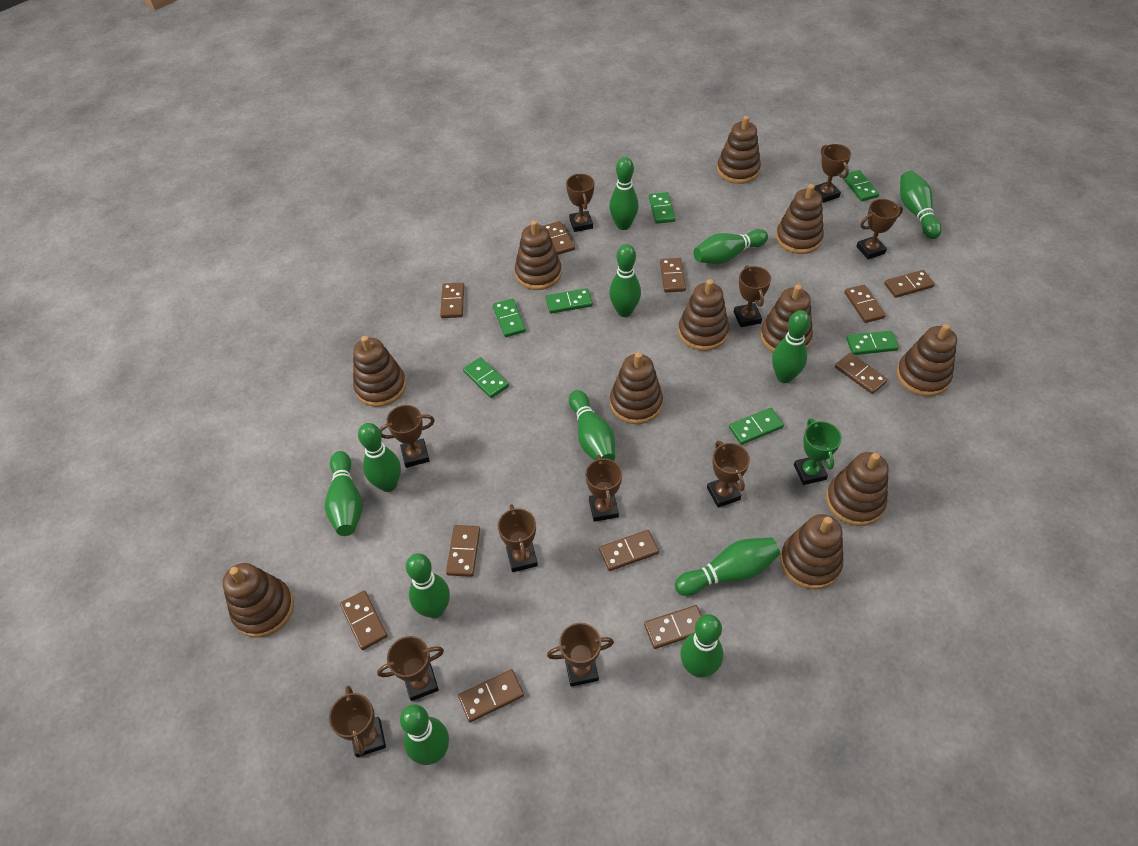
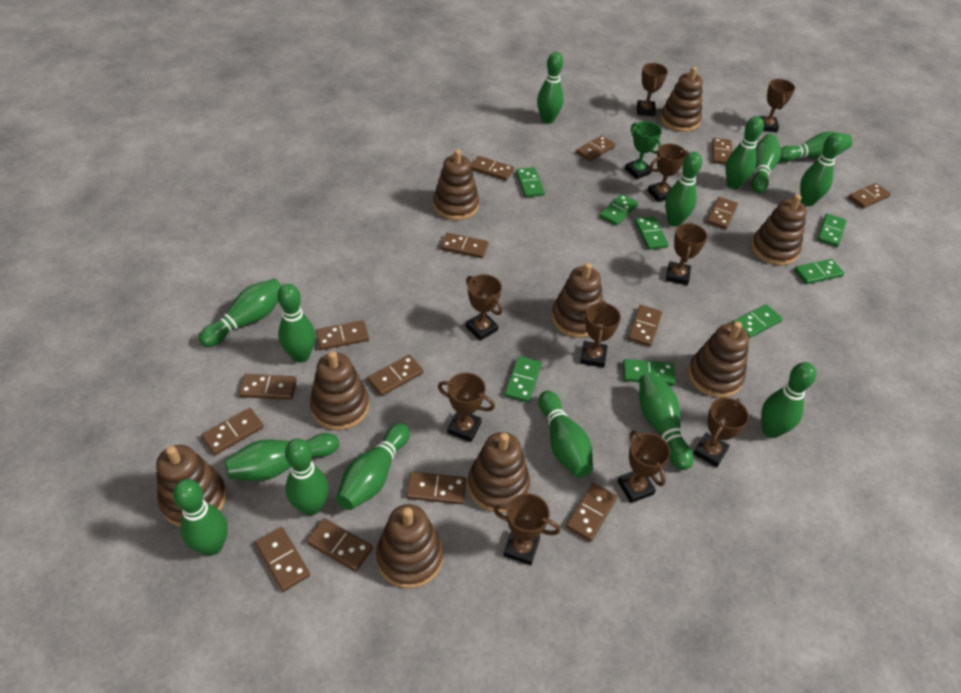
brown domino: 11 -> 15
brown stacking toy: 11 -> 9
brown trophy: 11 -> 10
green bowling pin: 12 -> 15
green domino: 7 -> 8

